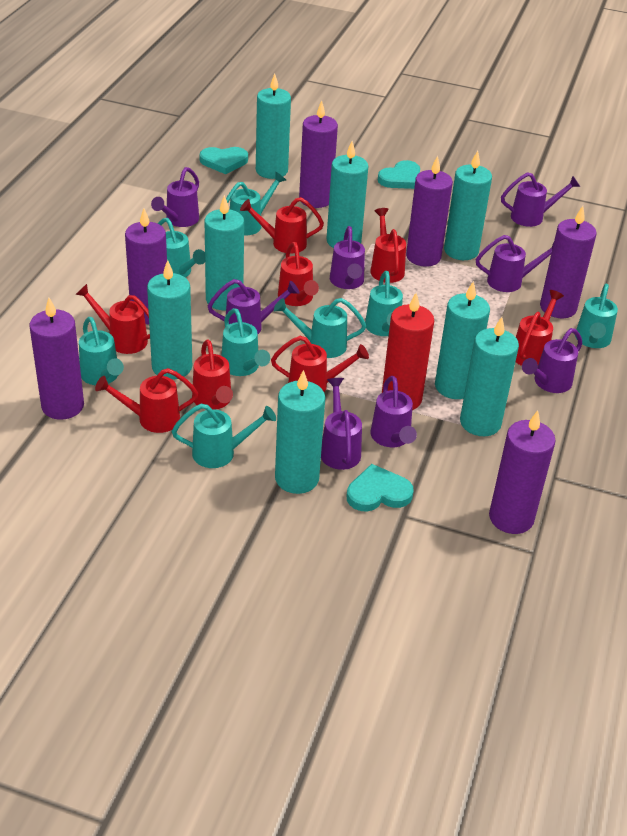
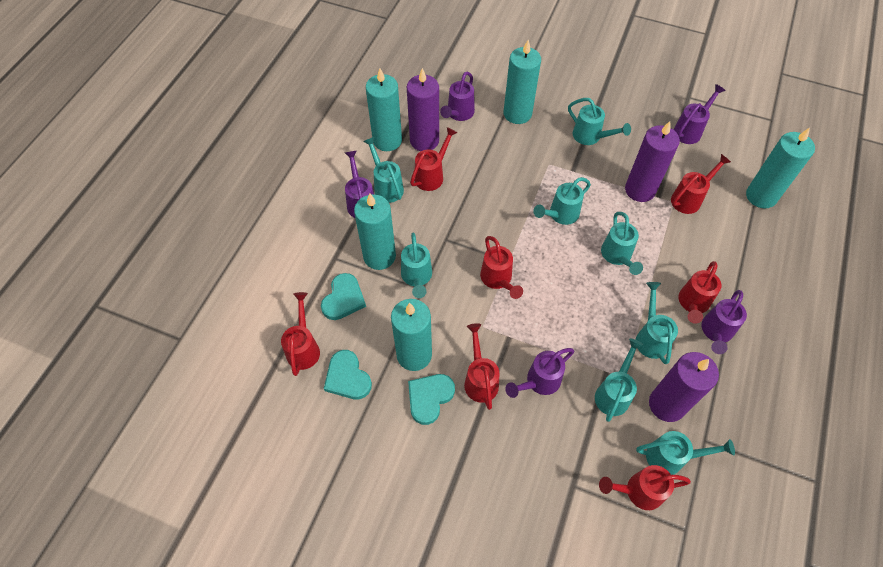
purple candle: 6 -> 3
purple watering can: 8 -> 5
red candle: 1 -> 0
red watering can: 8 -> 7
turquoise candle: 8 -> 5

